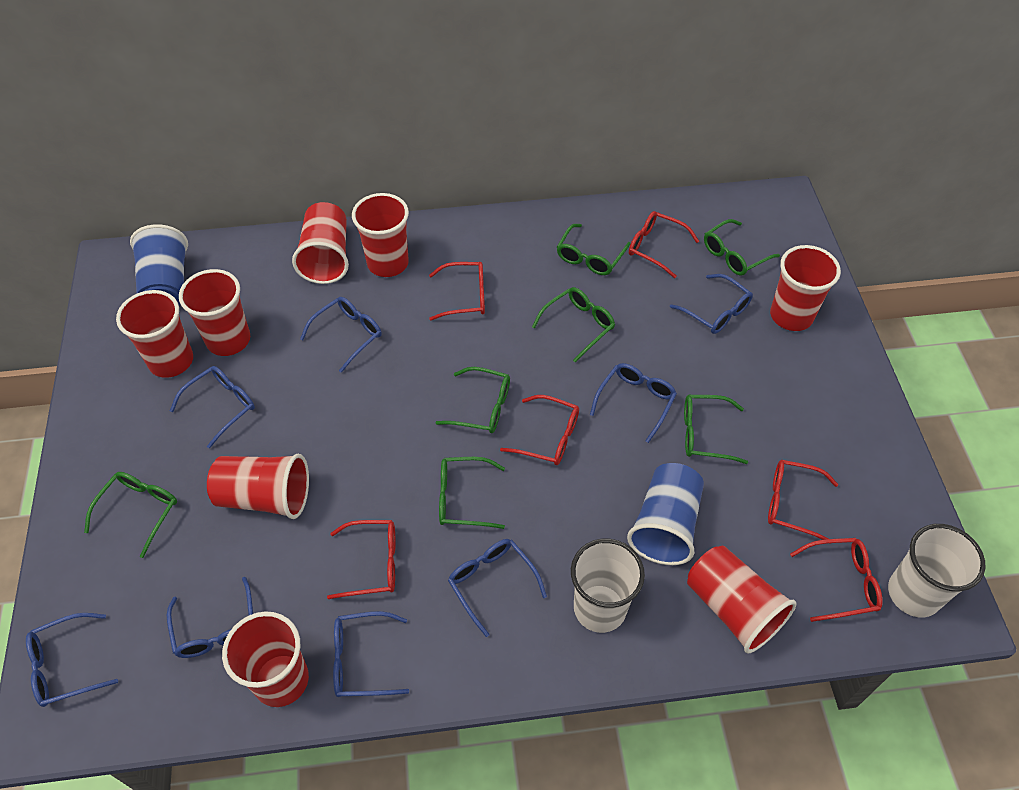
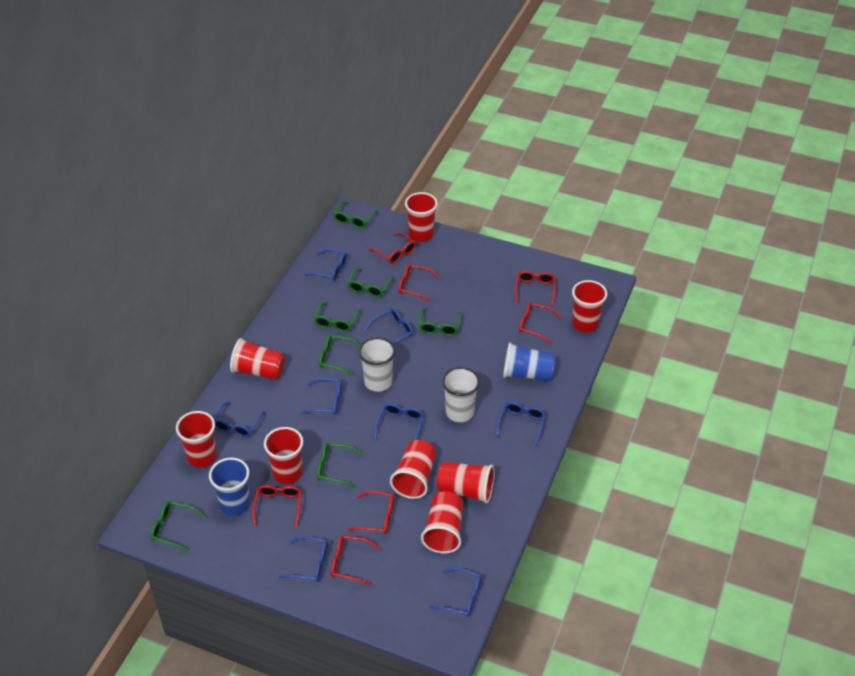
red glasses: 6 -> 7

